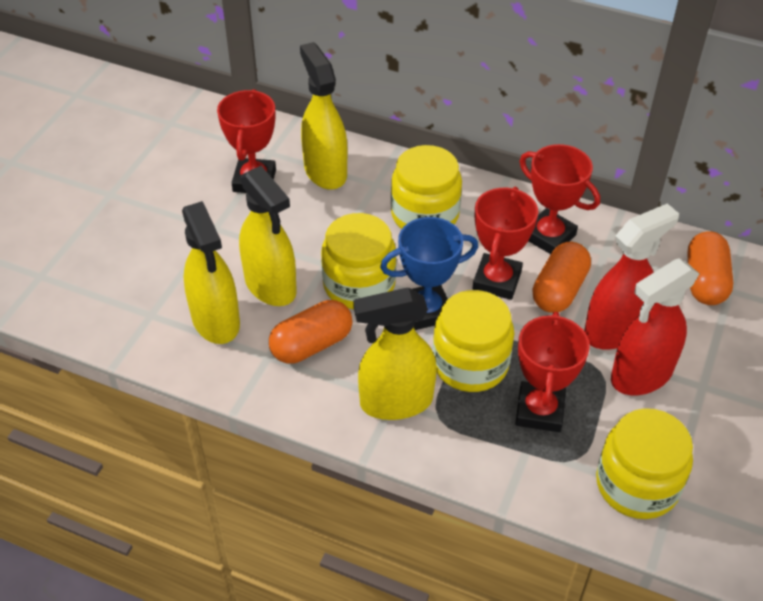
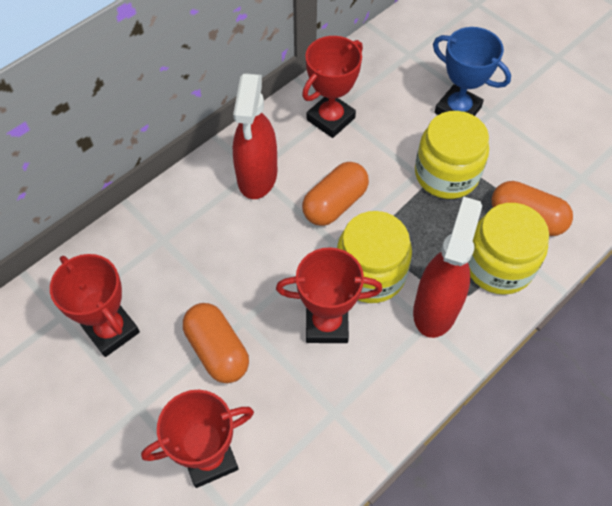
yellow jar: 4 -> 3
yellow spray bottle: 4 -> 0

